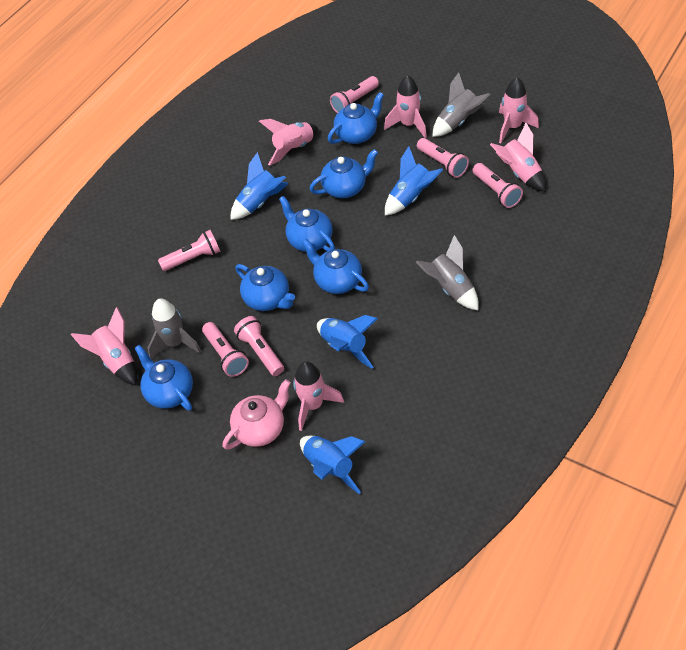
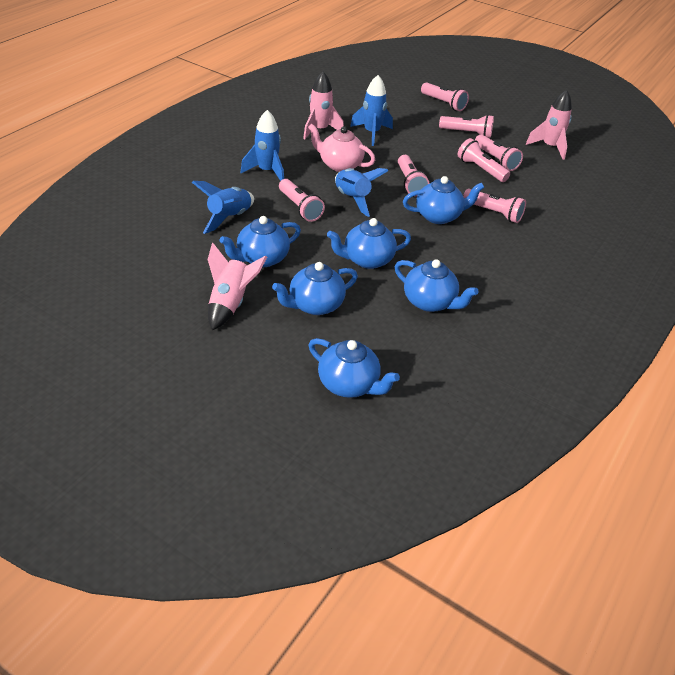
grey rocket: 3 -> 0
pink flashlight: 6 -> 7
pink rocket: 6 -> 3

